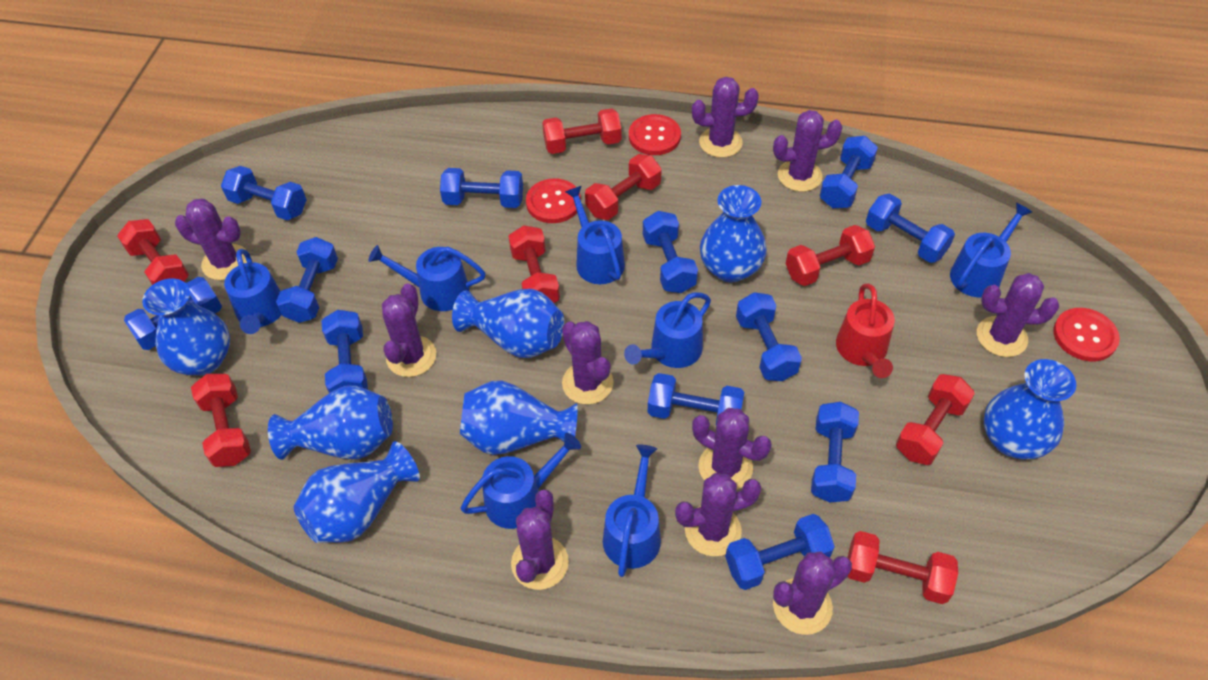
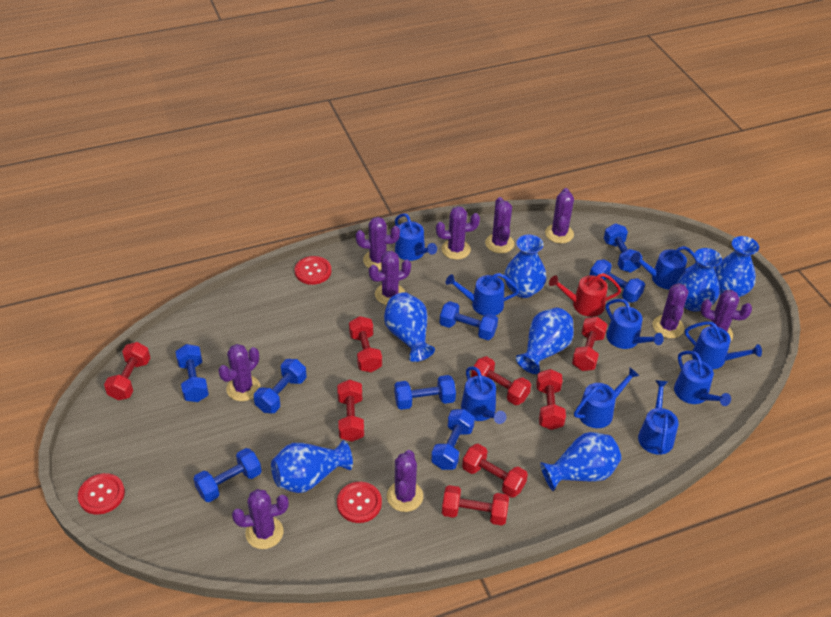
blue dumbbell: 12 -> 8
blue watering can: 7 -> 9

